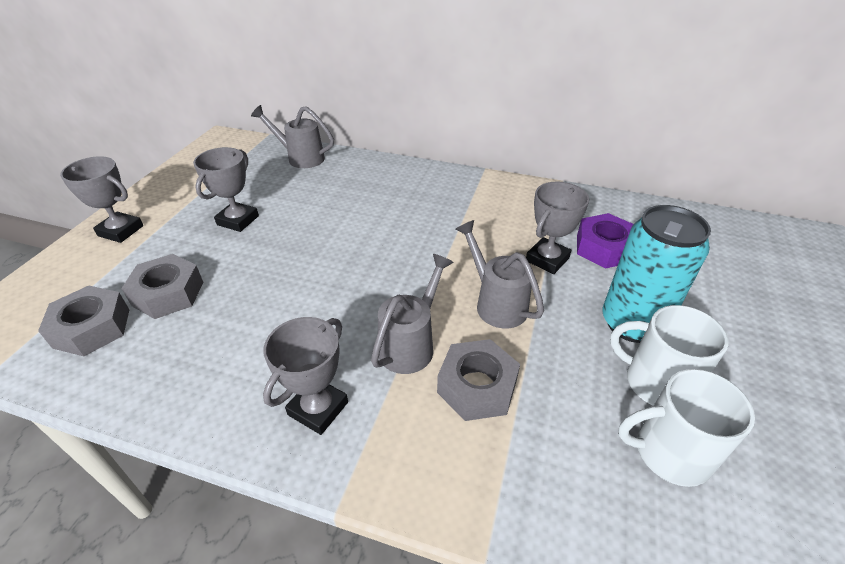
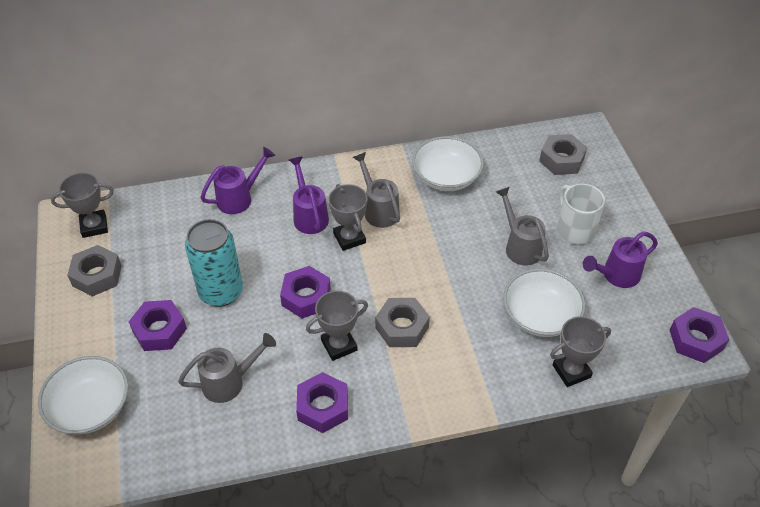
purple nut: 1 -> 4
purple watering can: 0 -> 3
white bowl: 0 -> 3
white mug: 2 -> 1

